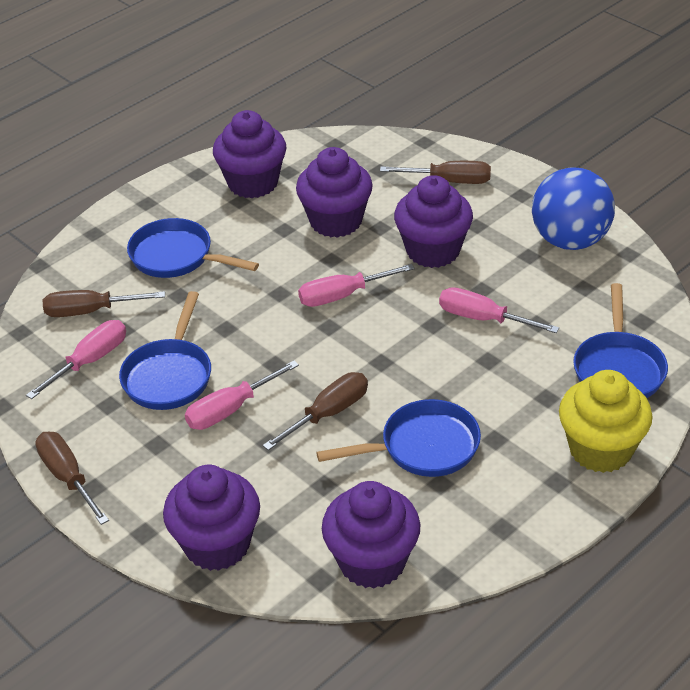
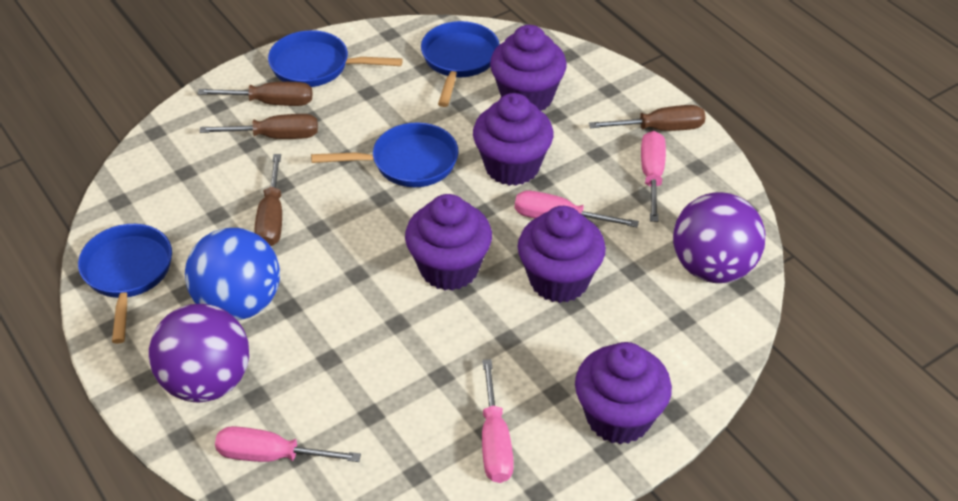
purple ball: 0 -> 2
yellow cupcake: 1 -> 0

